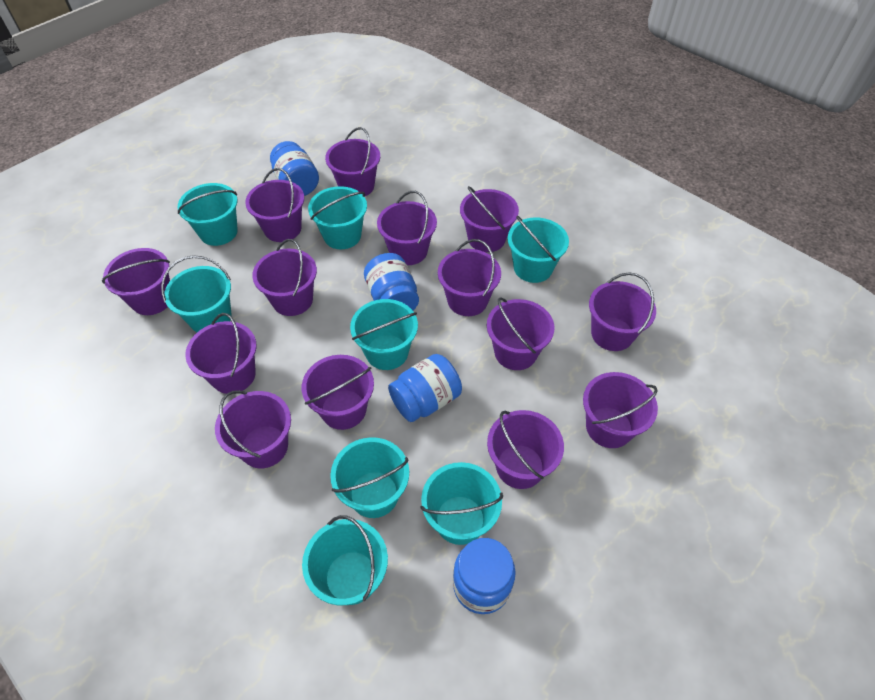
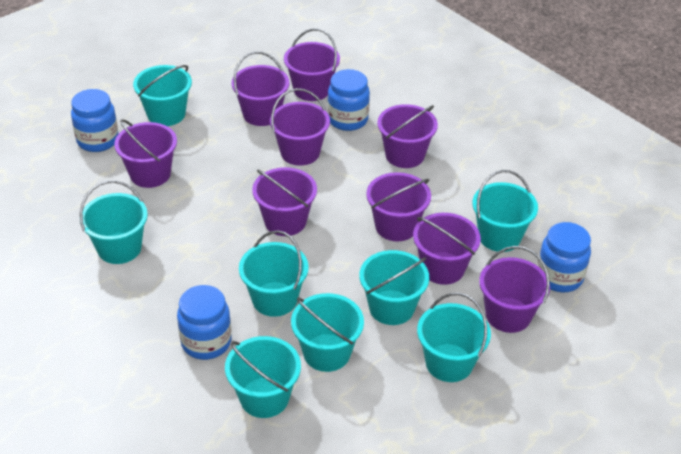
purple bucket: 14 -> 9

